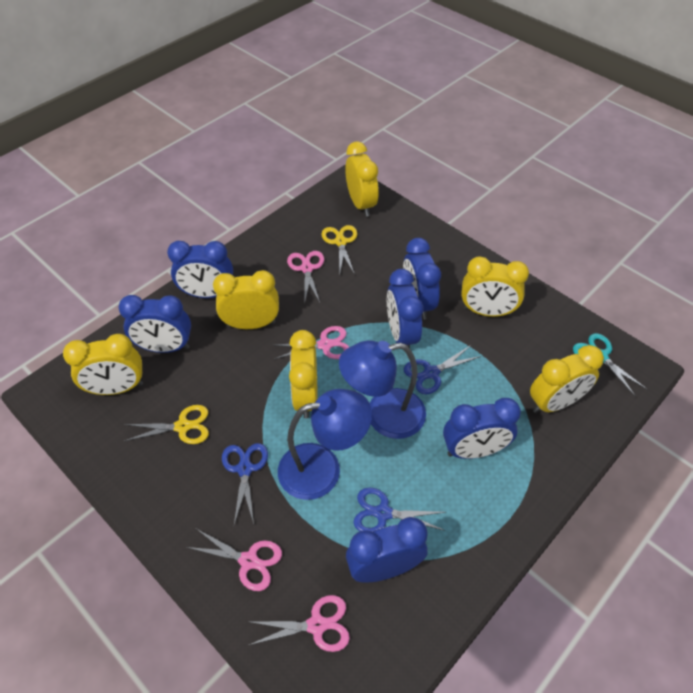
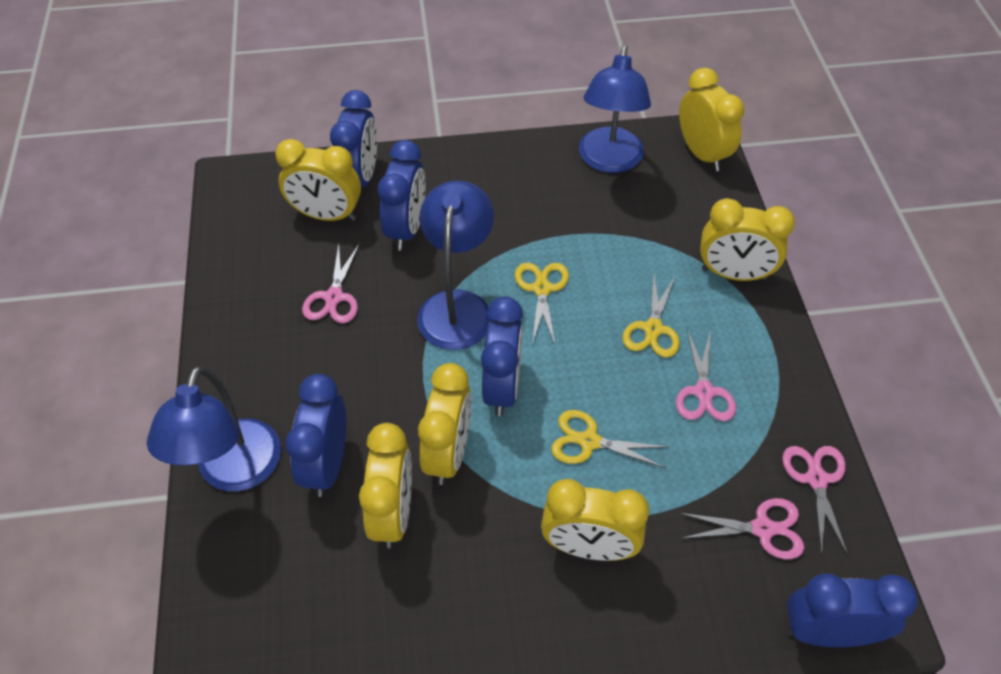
blue clock: 6 -> 5
blue lamp: 2 -> 3
blue scissors: 3 -> 0
turquoise scissors: 1 -> 0
yellow scissors: 2 -> 3

